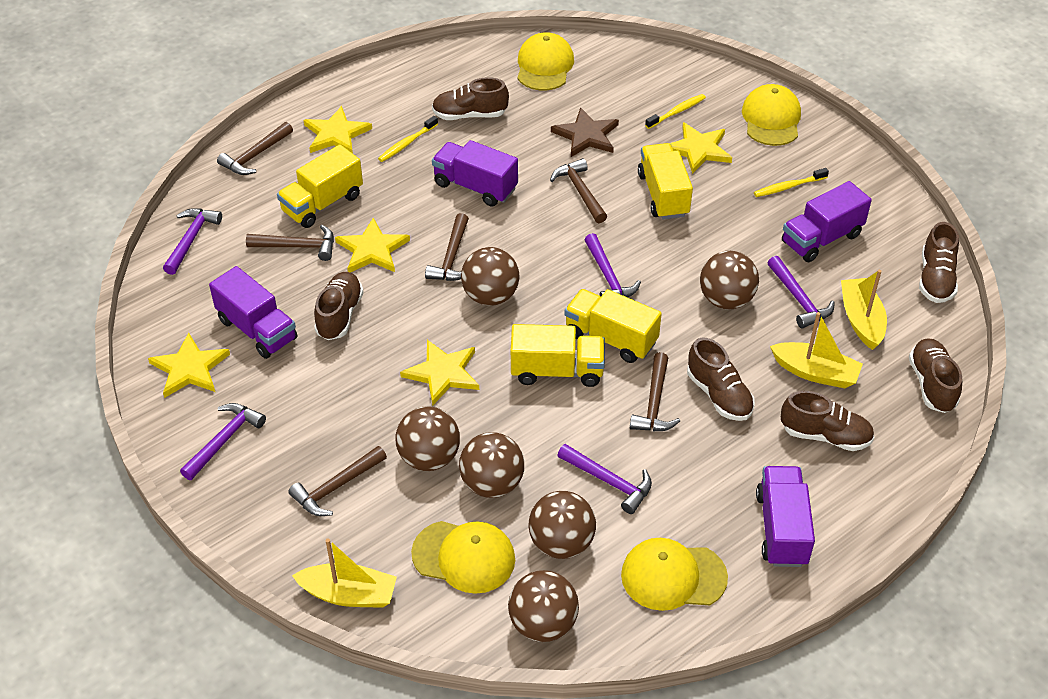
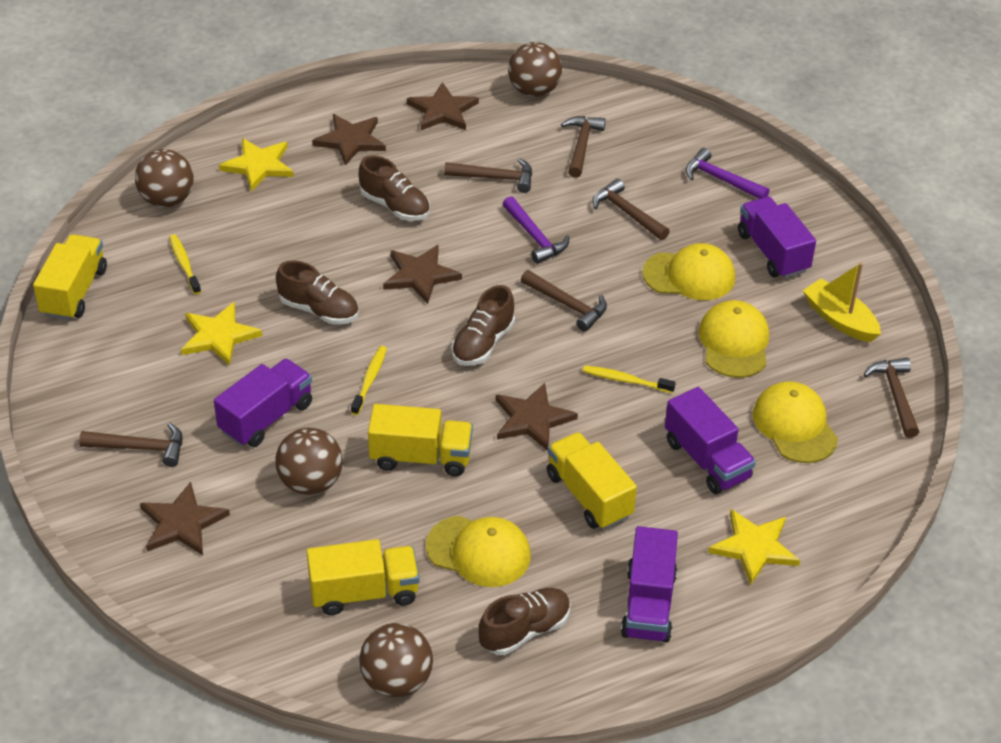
brown ball: 6 -> 4
brown shoe: 6 -> 4
brown star: 1 -> 5
purple hammer: 5 -> 2
yellow boat: 3 -> 1
yellow star: 5 -> 3

